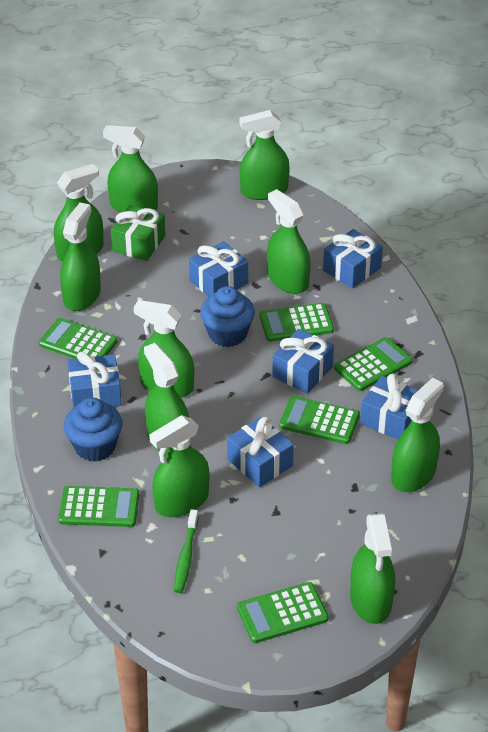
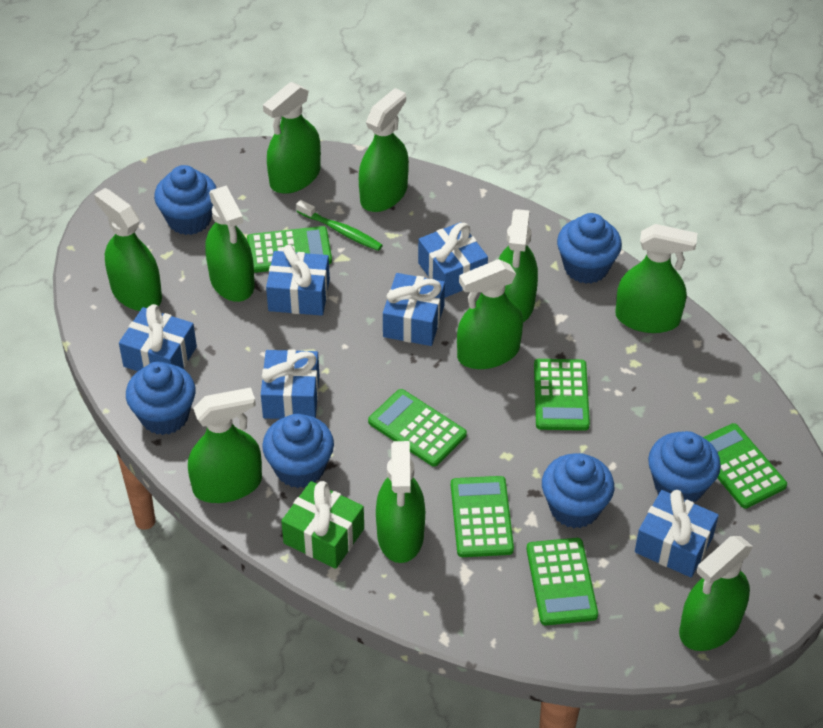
blue cupcake: 2 -> 6

